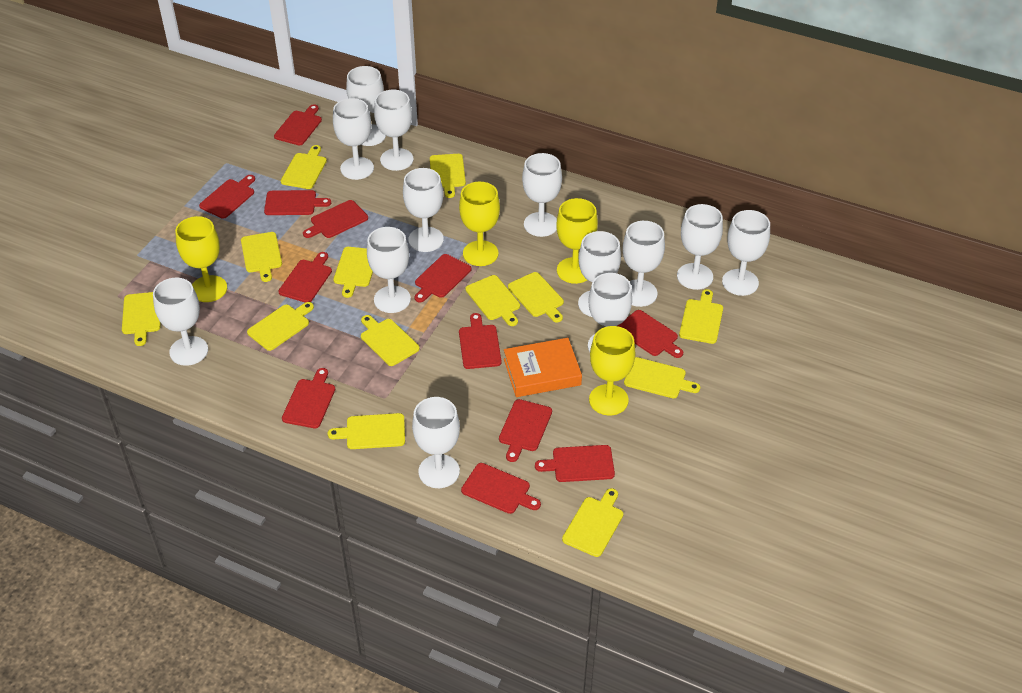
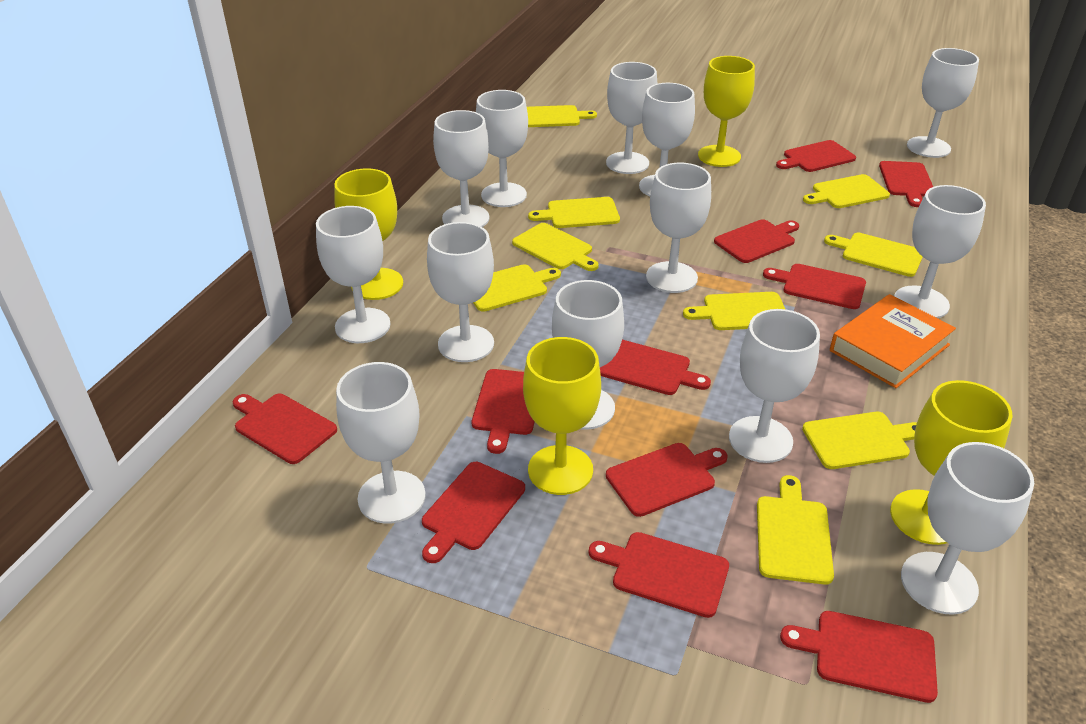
red cutting board: 12 -> 11
yellow cutting board: 13 -> 9

